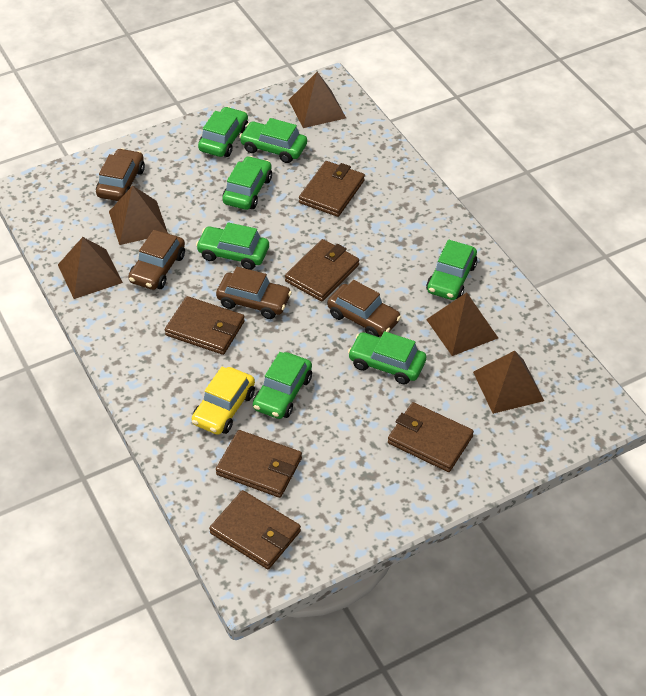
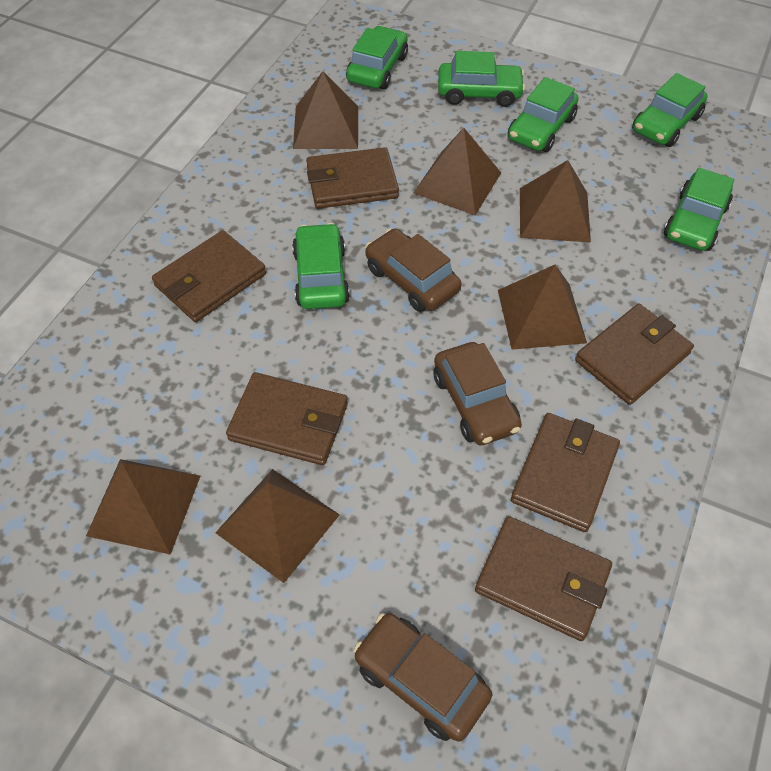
brown car: 4 -> 3
brown pyramid: 5 -> 6
green car: 7 -> 6
yellow car: 1 -> 0

